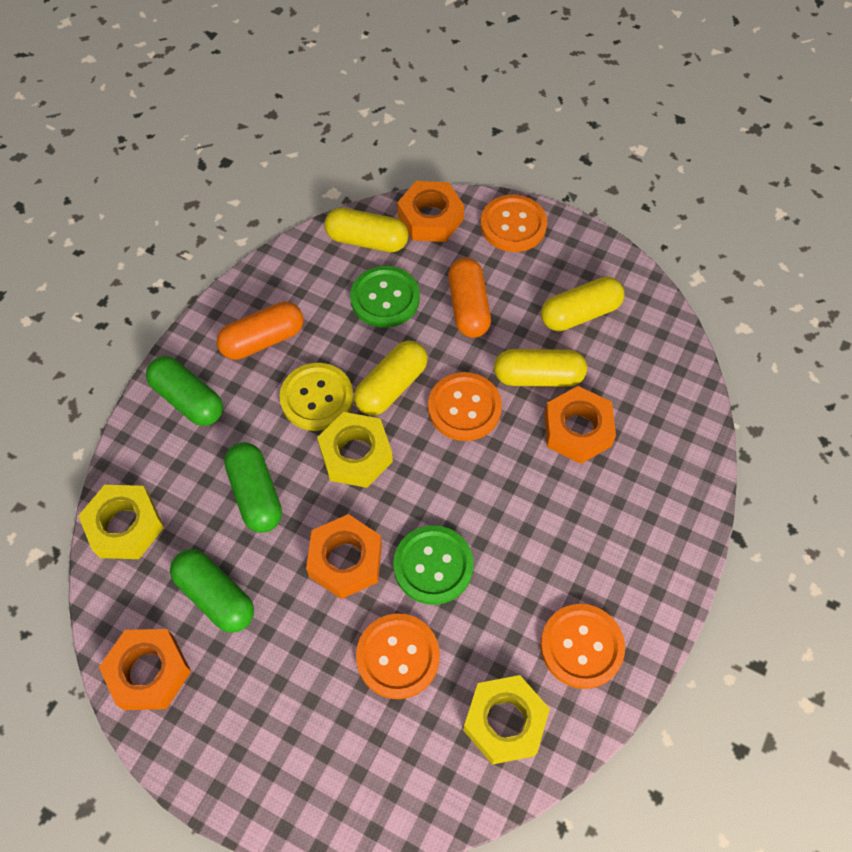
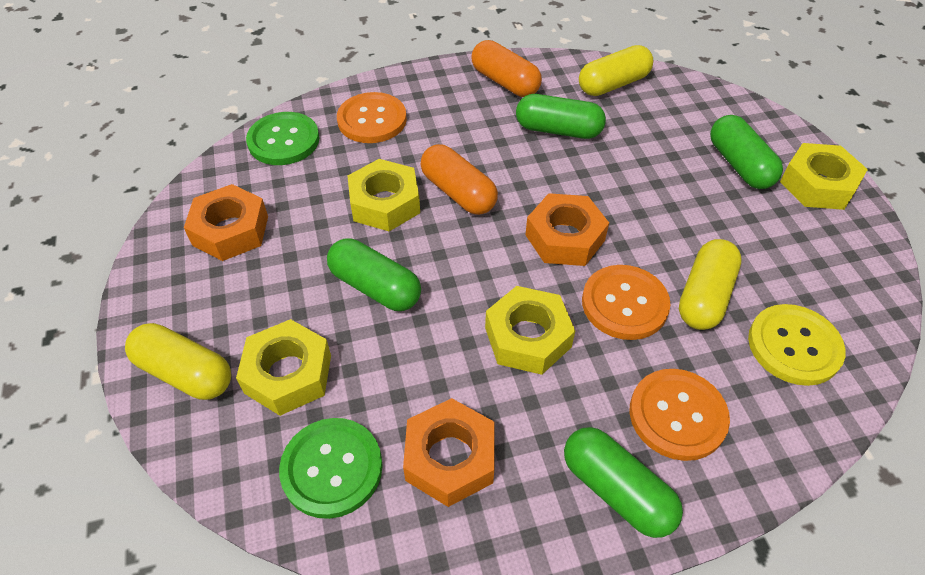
green capsule: 3 -> 4
orange button: 4 -> 3
orange nut: 4 -> 3
yellow capsule: 4 -> 3
yellow nut: 3 -> 4

